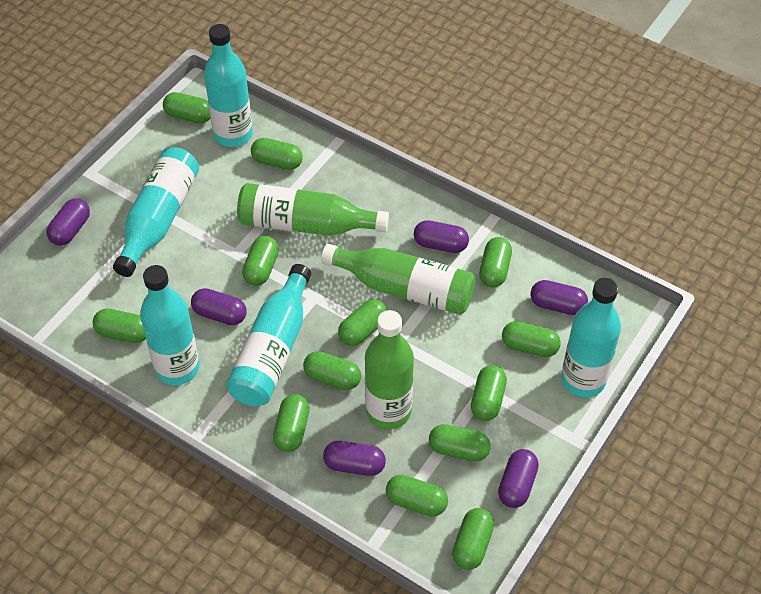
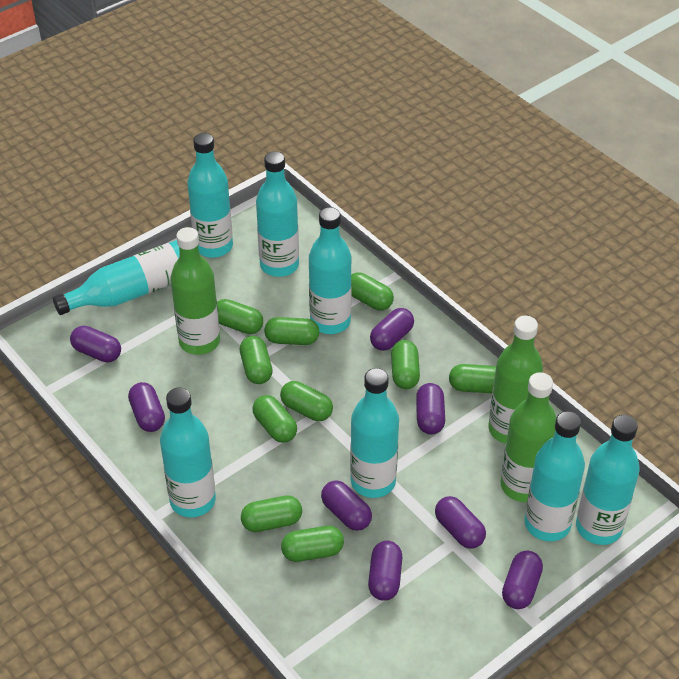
green capsule: 13 -> 10
purple capsule: 6 -> 8
turquoise bottle: 5 -> 8

